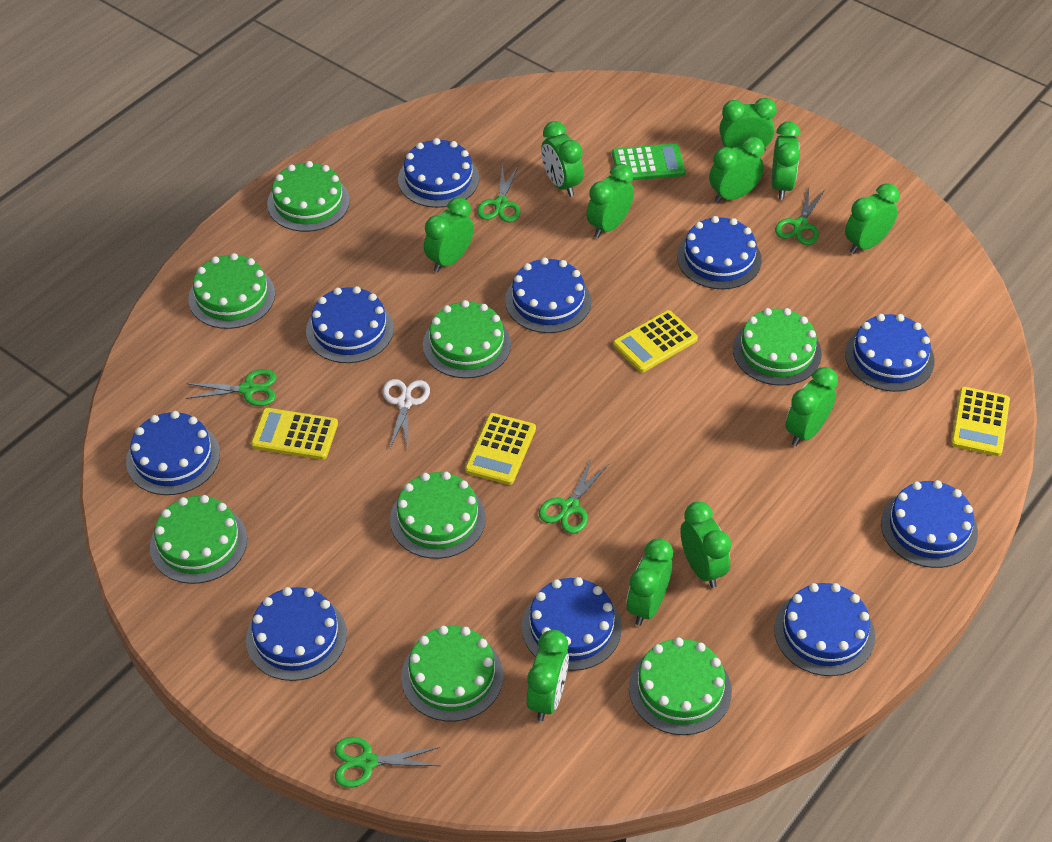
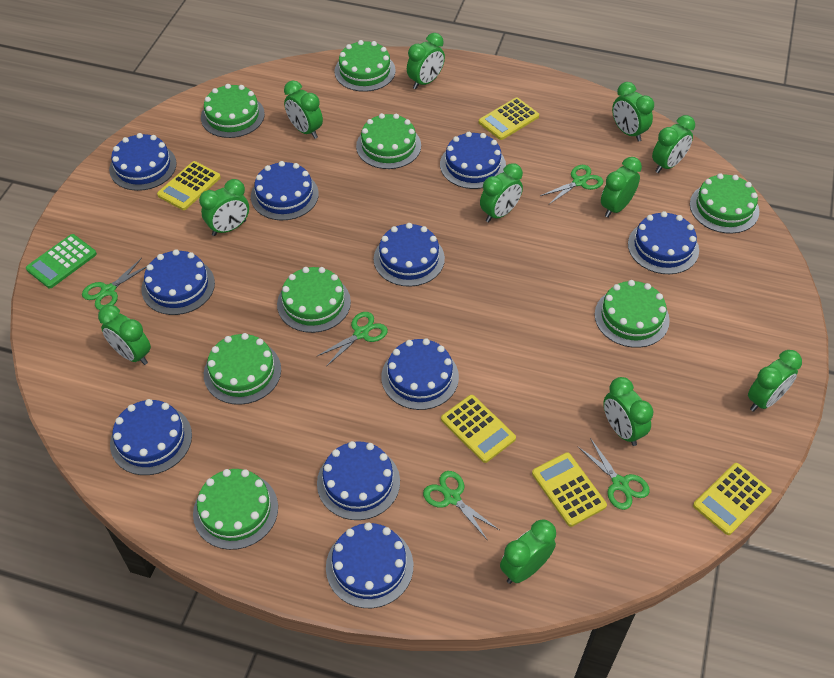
white scissors: 1 -> 0
yellow calculator: 4 -> 5

